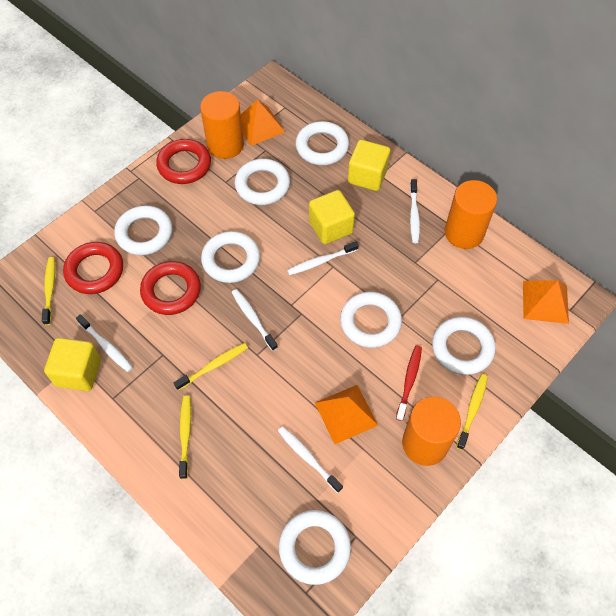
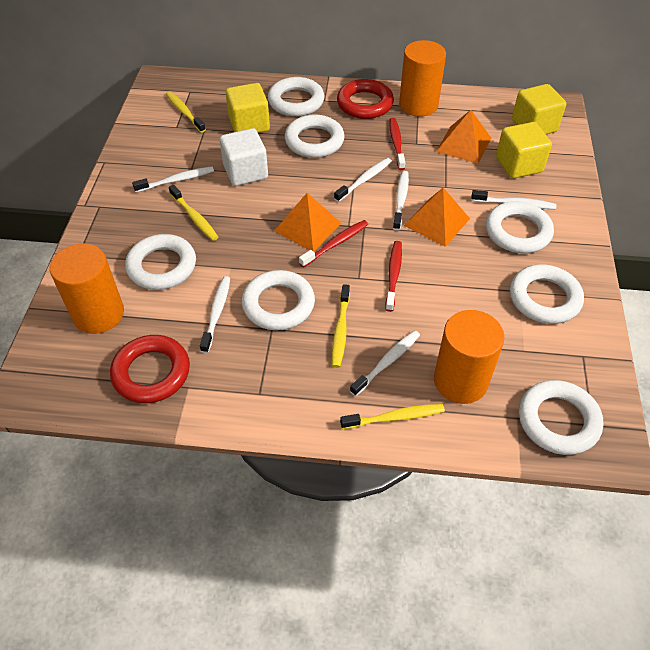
red ring: 3 -> 2
red toothbrush: 1 -> 3
white cube: 0 -> 1
white toothbrush: 5 -> 6

